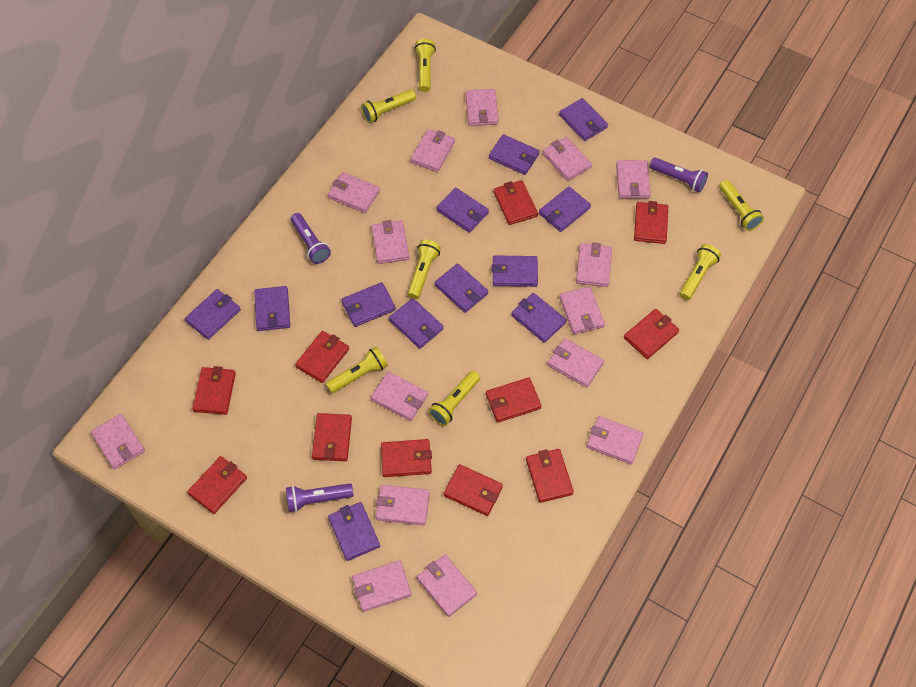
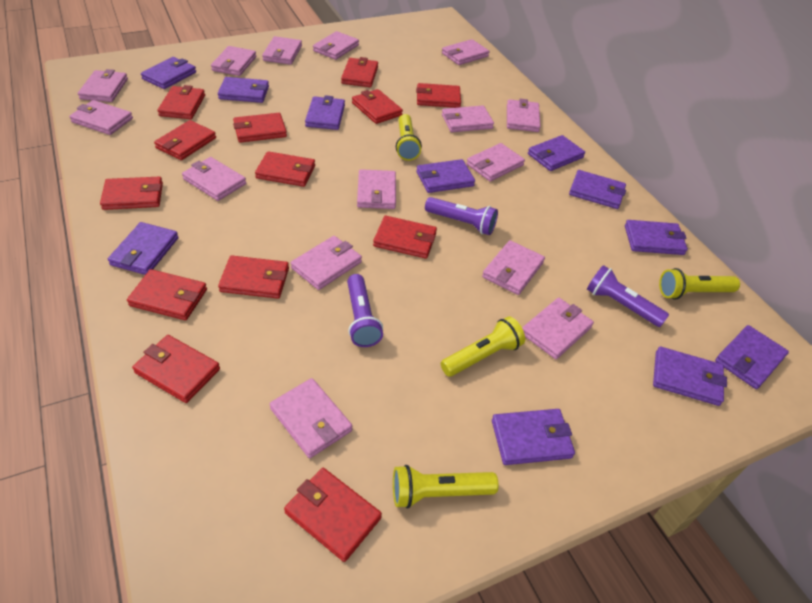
purple wallet: 12 -> 11
red wallet: 11 -> 13
yellow flashlight: 7 -> 4

